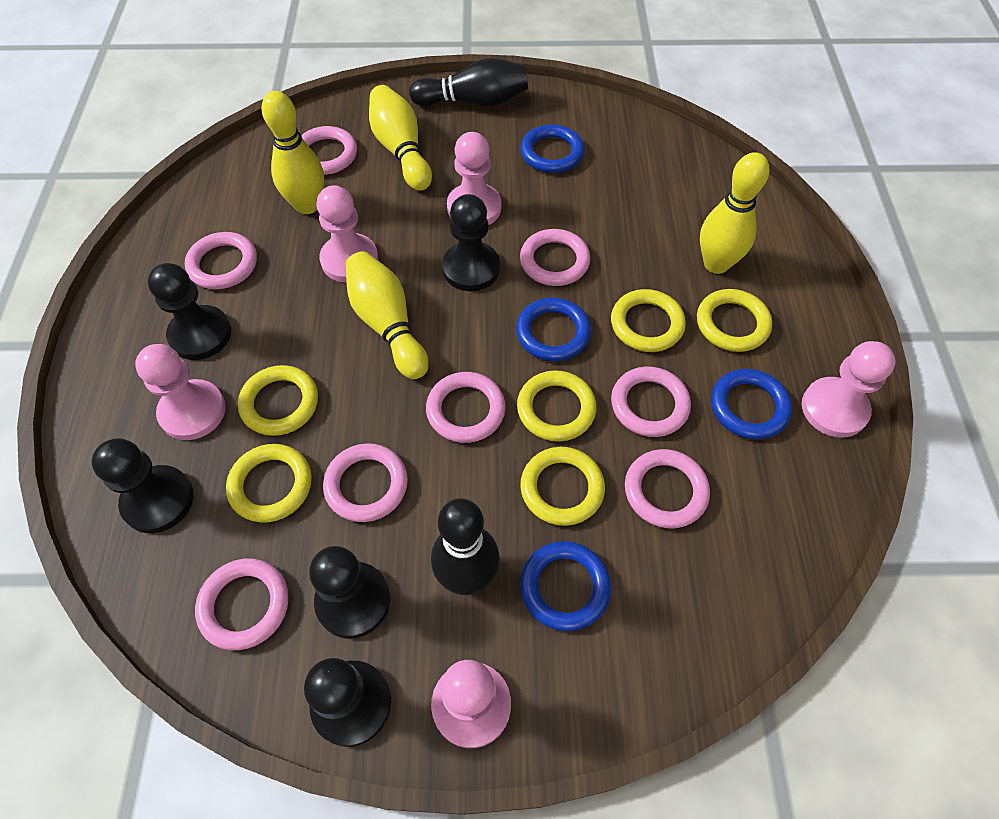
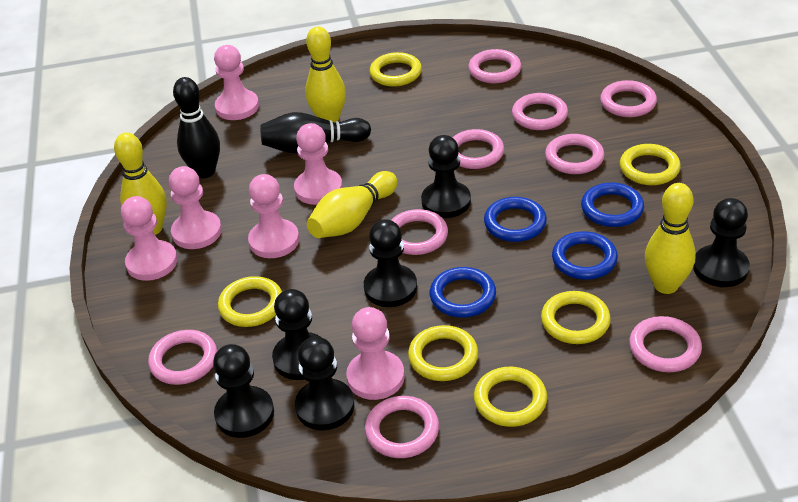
black pawn: 5 -> 6
pink pawn: 5 -> 6
pink ring: 8 -> 9

